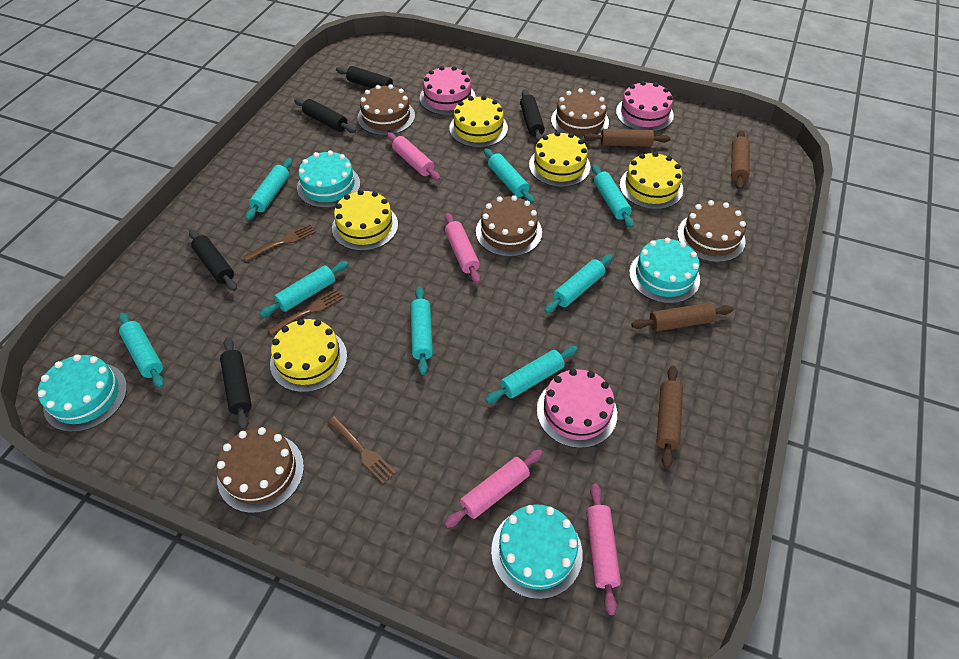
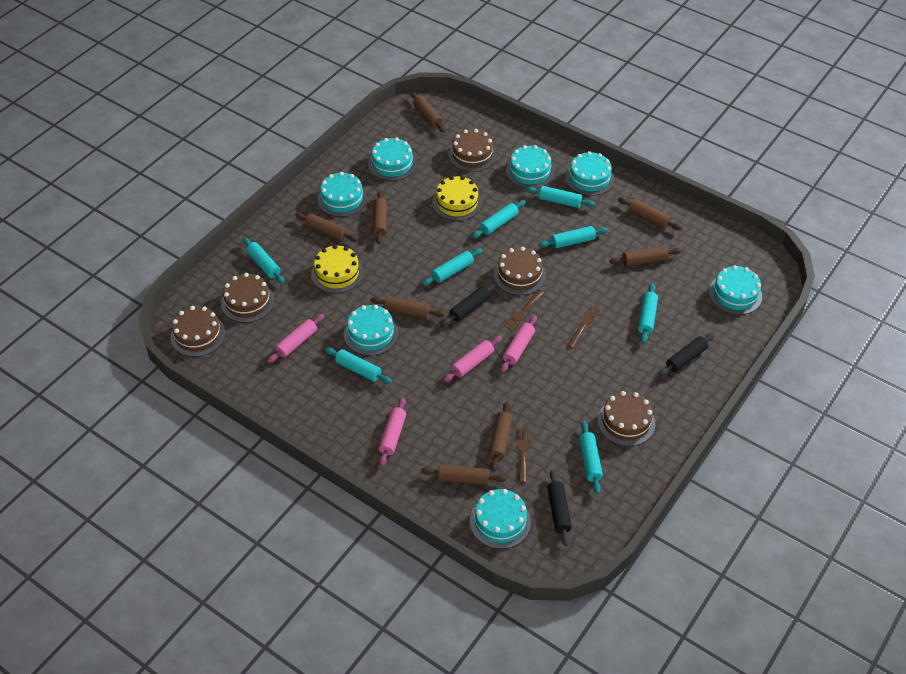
black rolling pin: 5 -> 3
brown rolling pin: 4 -> 8
pink cake: 3 -> 0
turquoise cake: 4 -> 7
yellow cake: 5 -> 2

